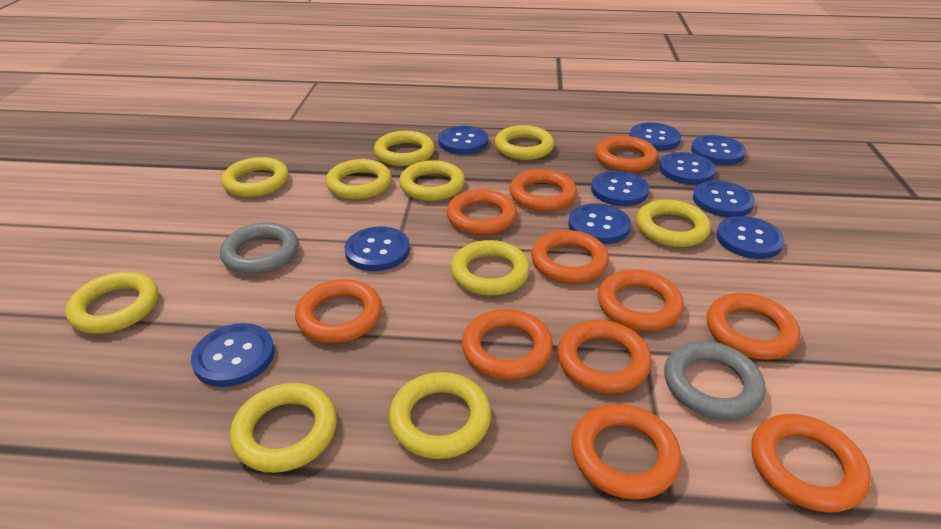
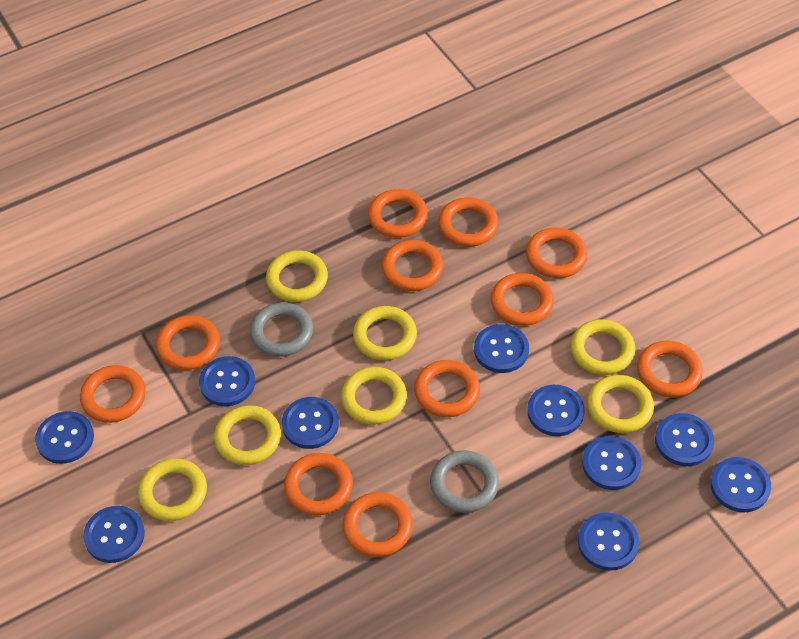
yellow ring: 10 -> 7

